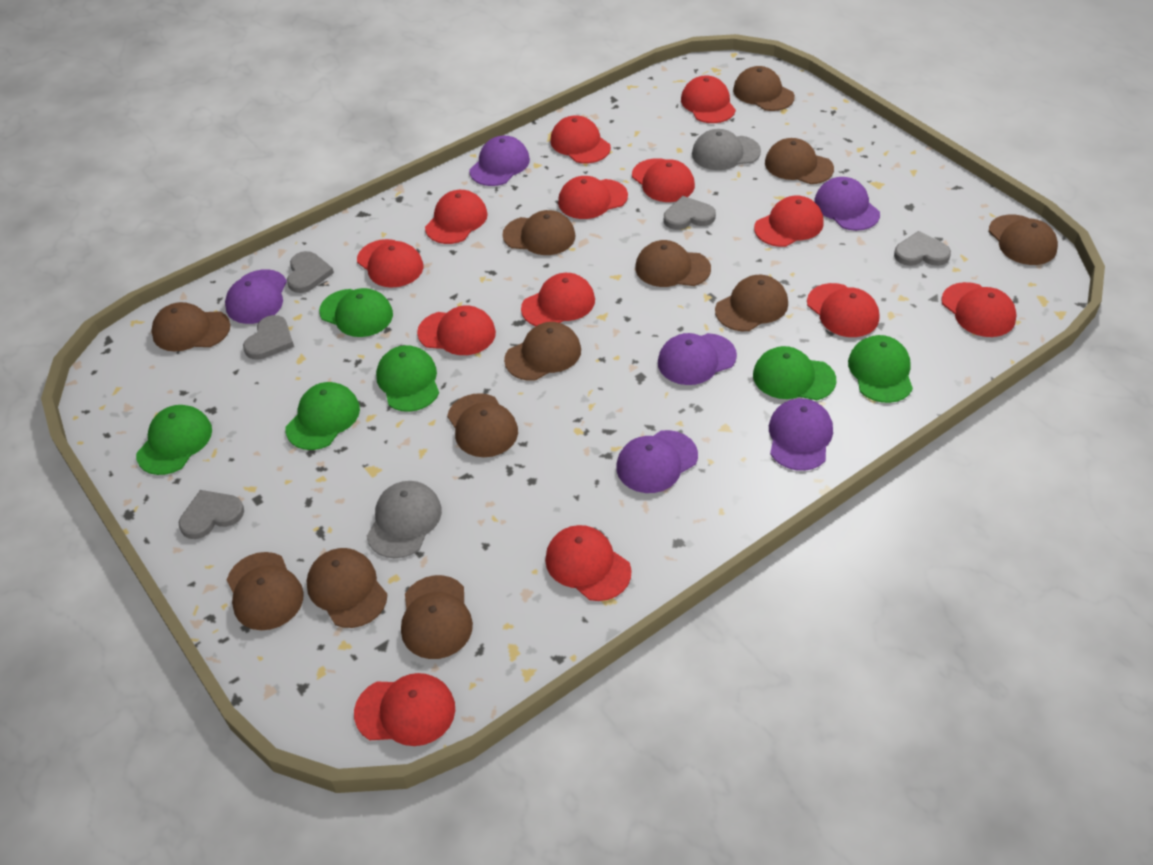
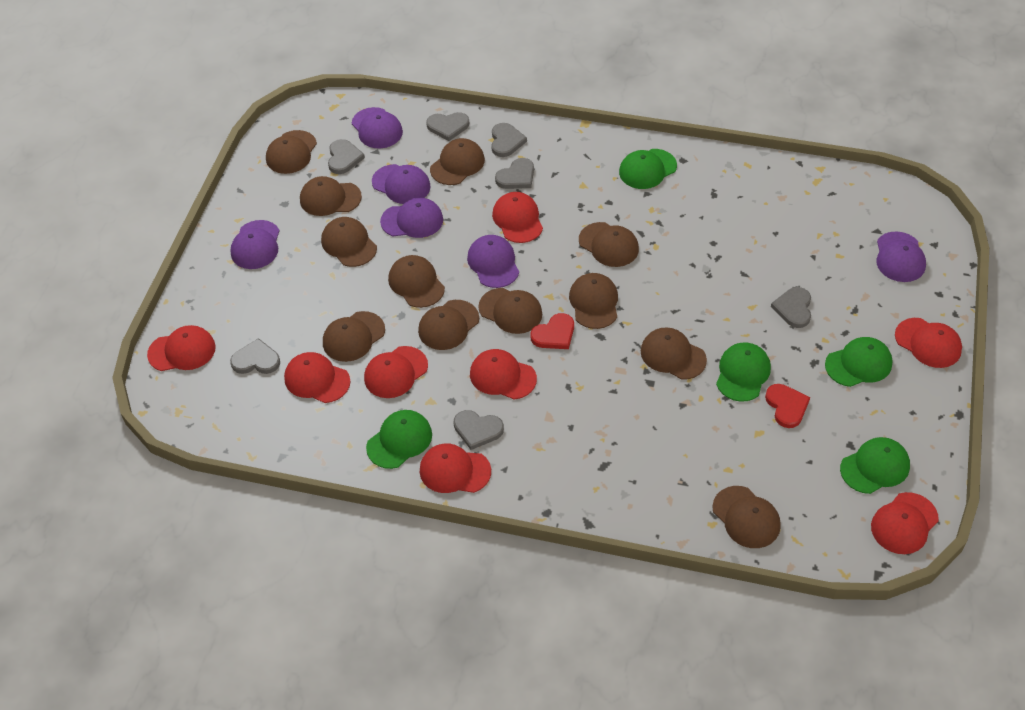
green cap: 6 -> 5
grey cap: 2 -> 0
grey heart: 5 -> 7
red cap: 13 -> 8
red heart: 0 -> 2

